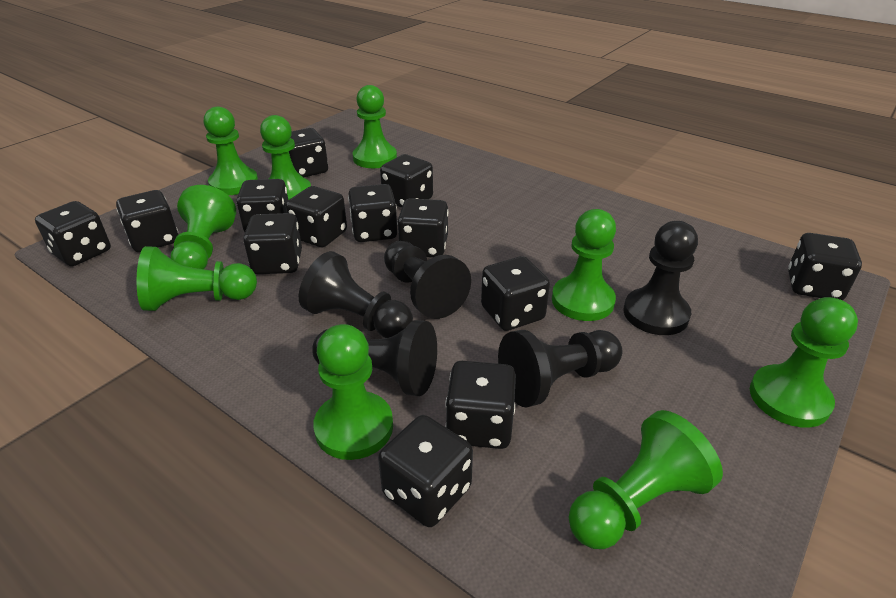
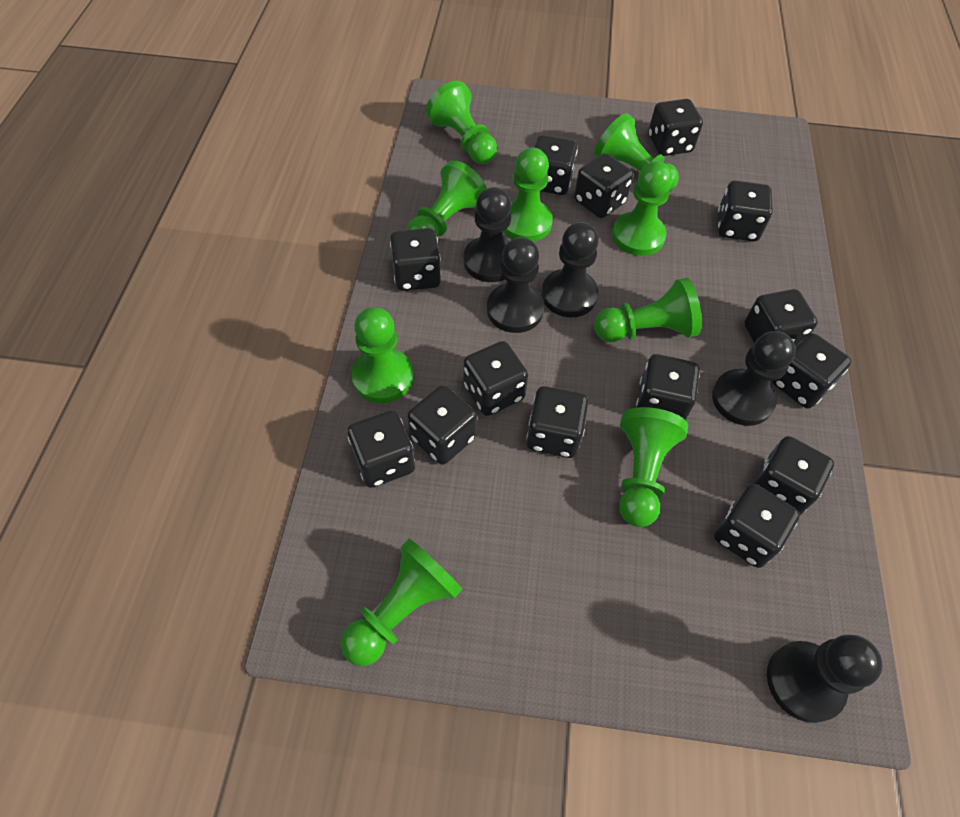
black dice: 13 -> 14

